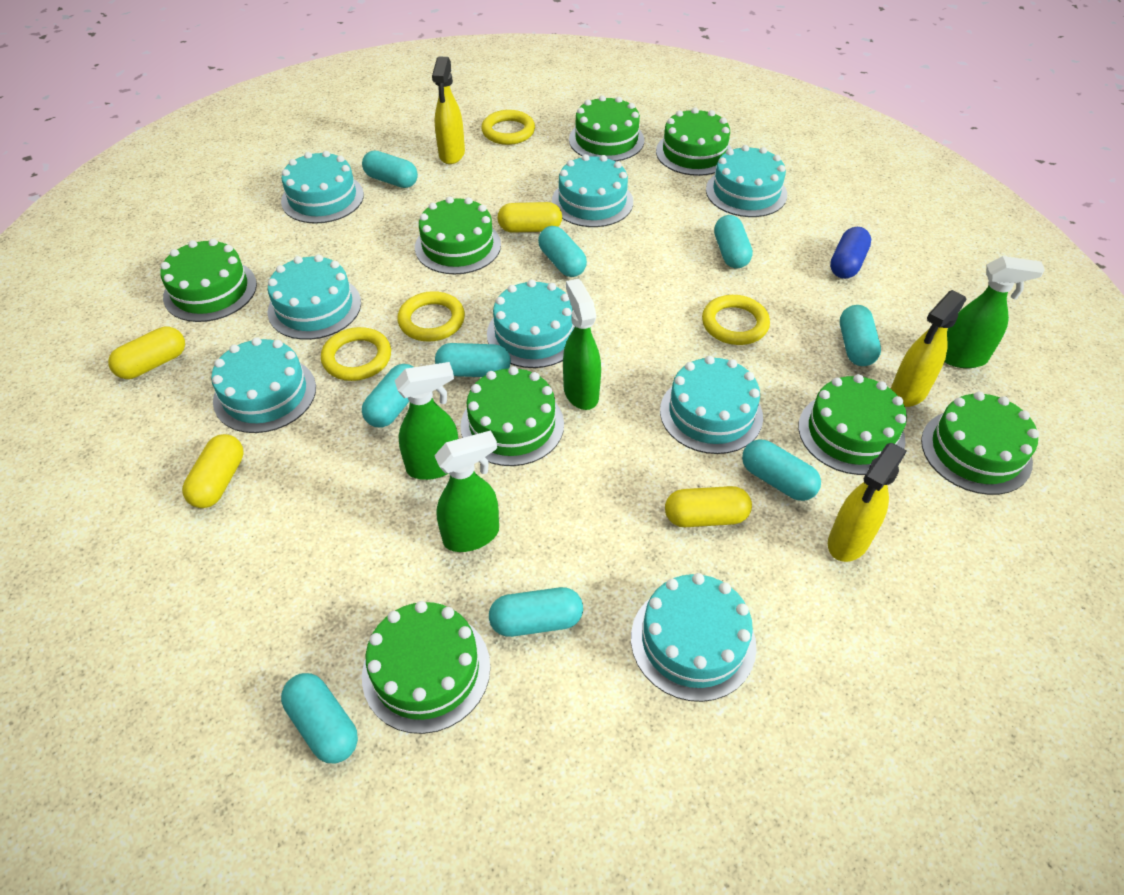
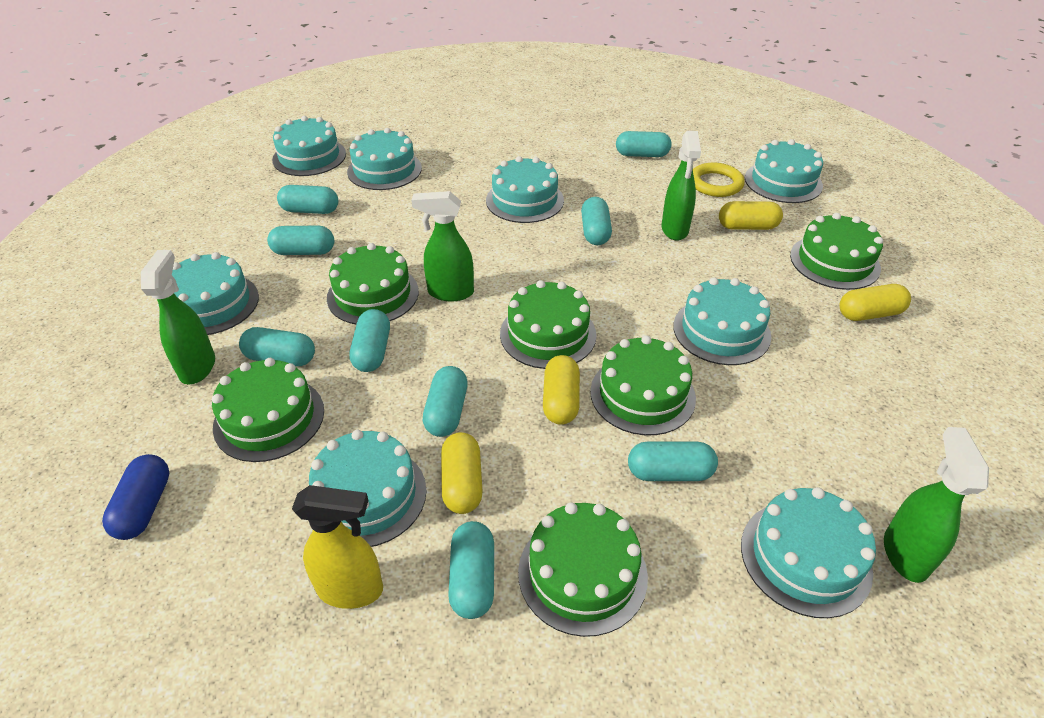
green cake: 8 -> 6
yellow ring: 4 -> 1
yellow spray bottle: 3 -> 1

